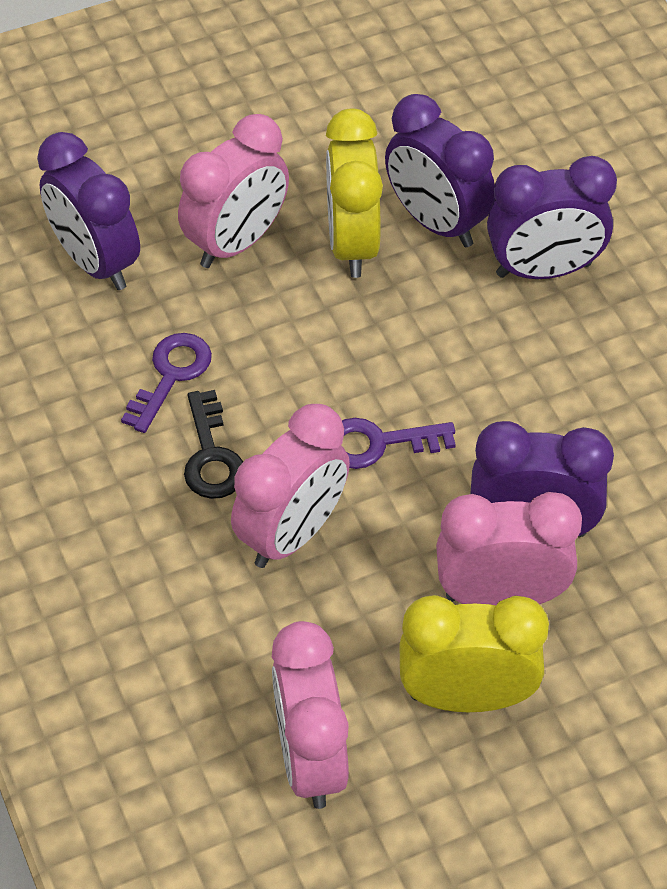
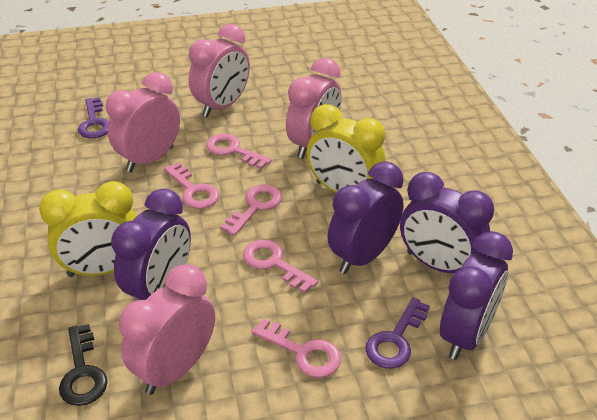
pink key: 0 -> 5

